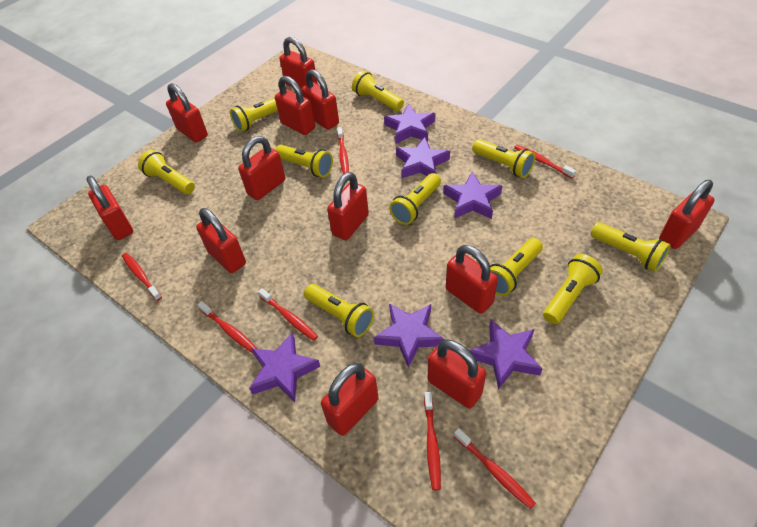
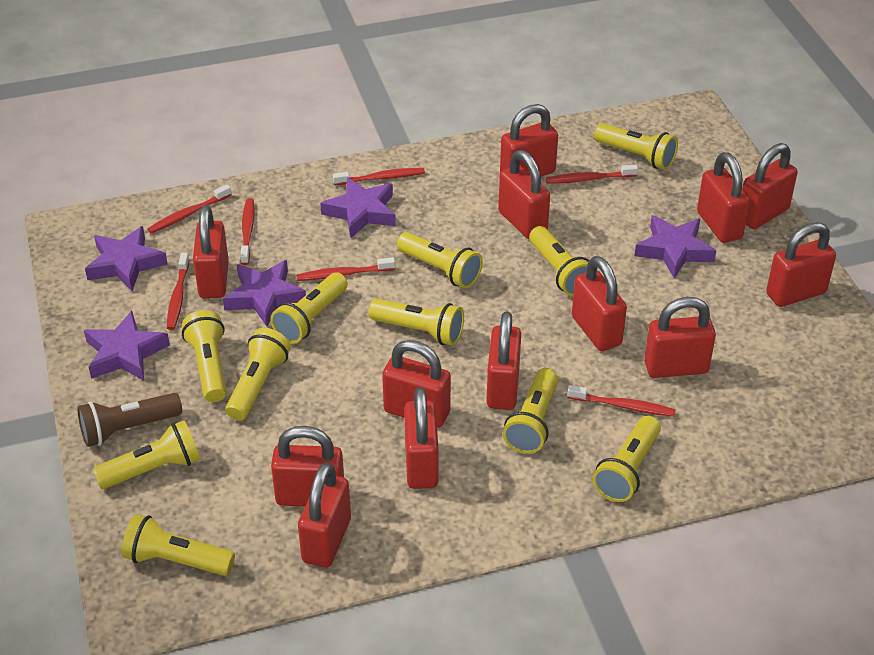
brown flashlight: 0 -> 1
purple star: 6 -> 5
red padlock: 12 -> 13
yellow flashlight: 10 -> 11

